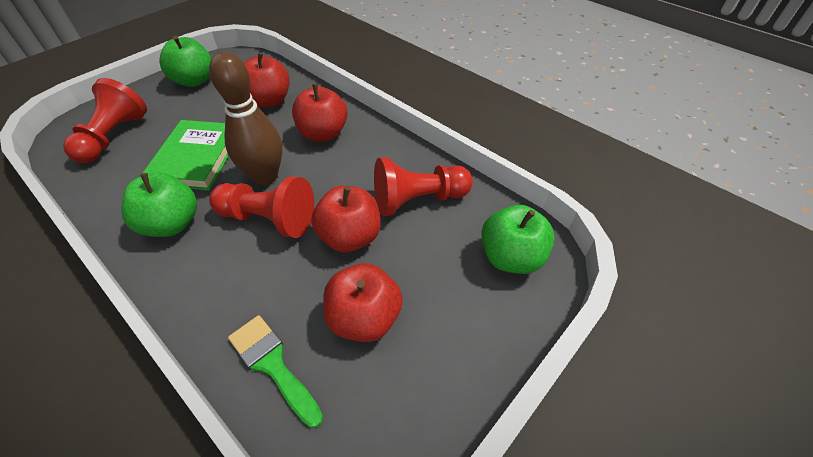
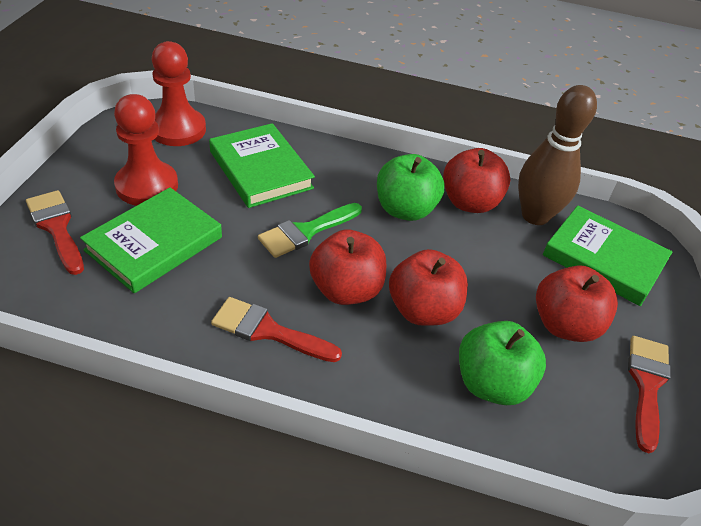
green apple: 3 -> 2
green book: 1 -> 3
red brush: 0 -> 3
red pawn: 3 -> 2

